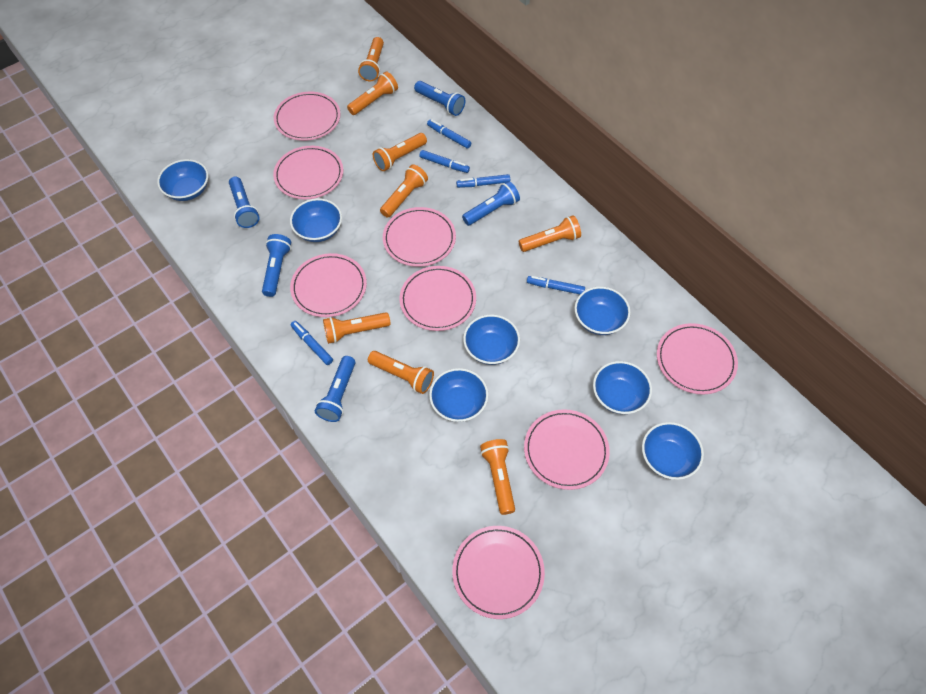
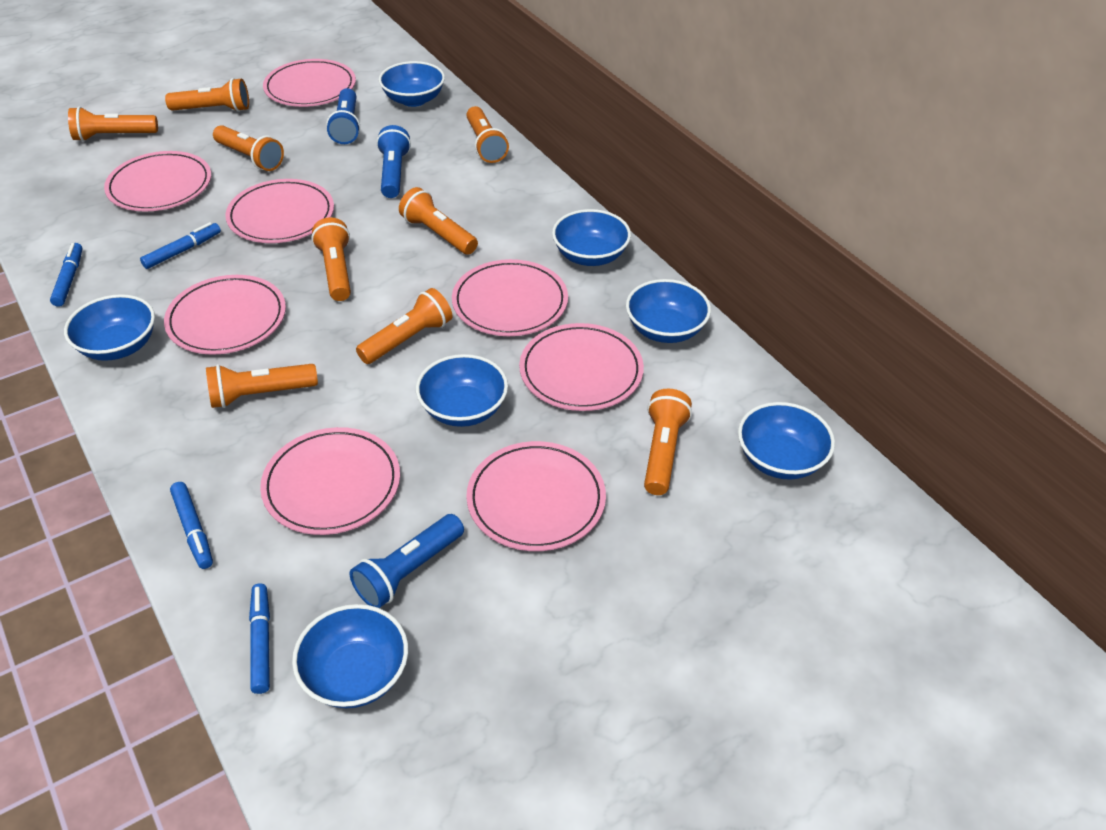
blue flashlight: 5 -> 3
blue marker: 5 -> 4
orange flashlight: 8 -> 9

